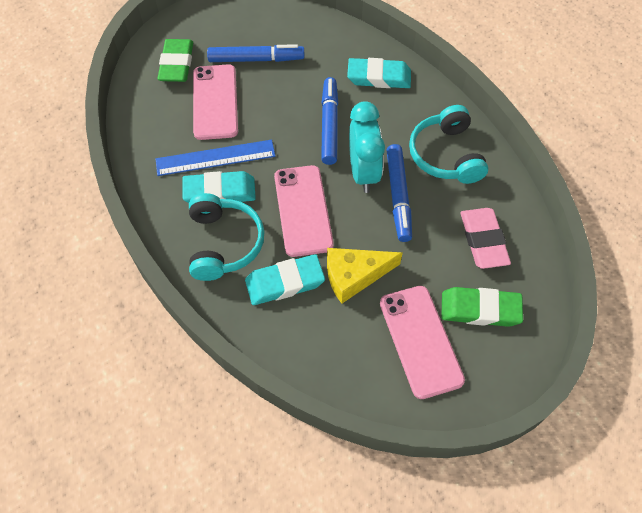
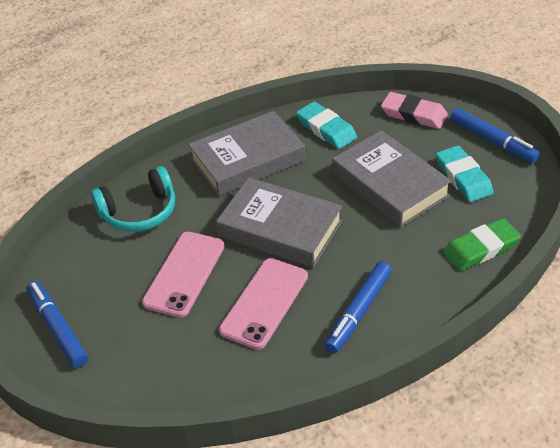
blue ruler: 1 -> 0
green eraser: 2 -> 1
grey book: 0 -> 3
pink phone: 3 -> 2
turquoise clock: 1 -> 0
turquoise eraser: 3 -> 2
turquoise headphones: 2 -> 1
yellow cheese: 1 -> 0

